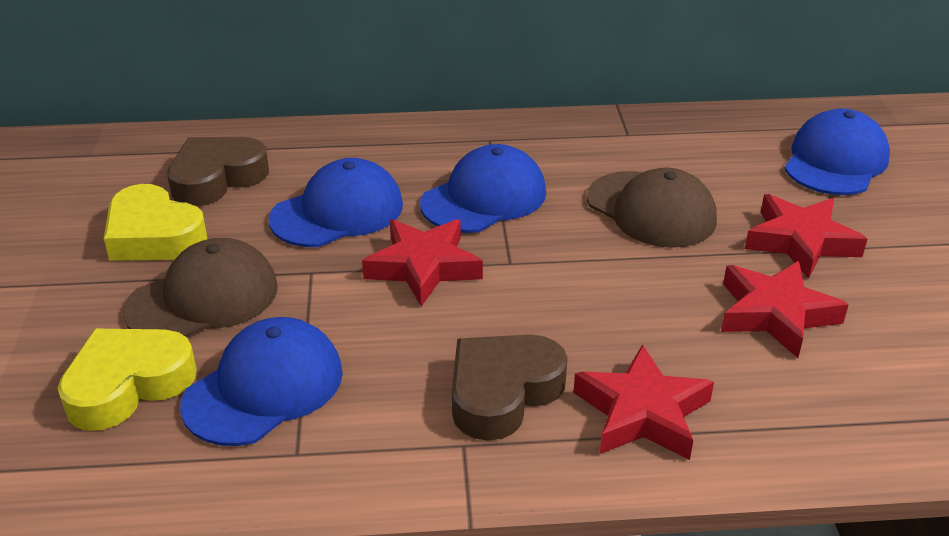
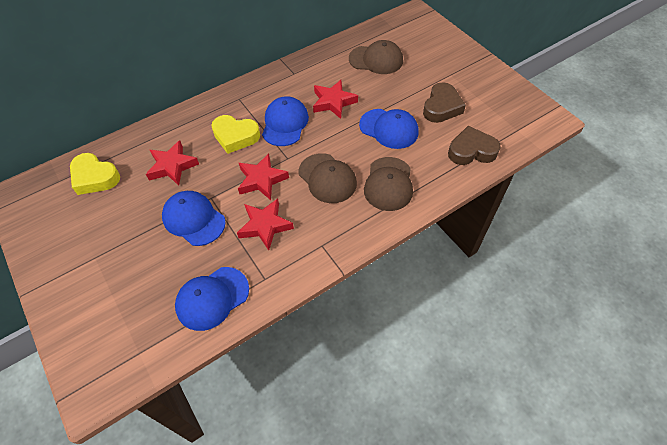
brown cap: 2 -> 3

